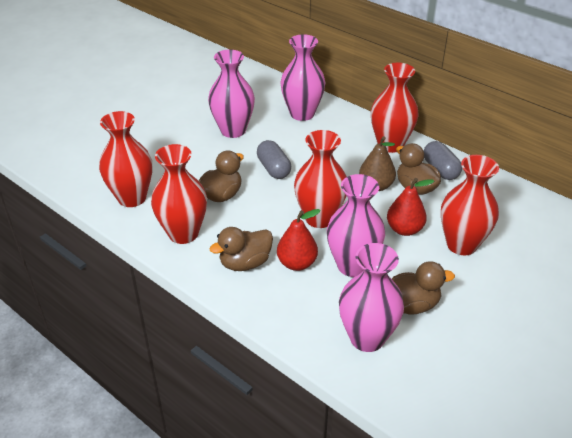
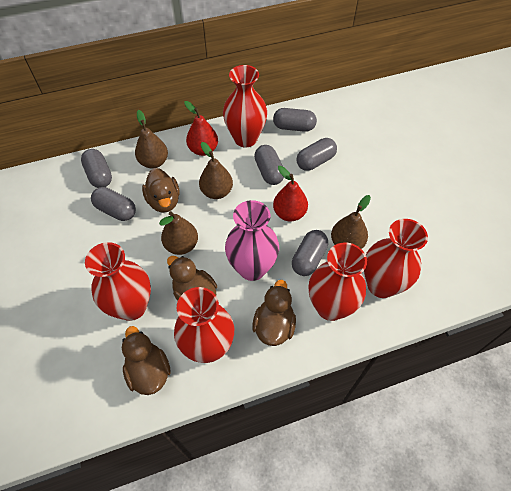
brown pear: 1 -> 4
grey capsule: 2 -> 6
pink vase: 4 -> 1

